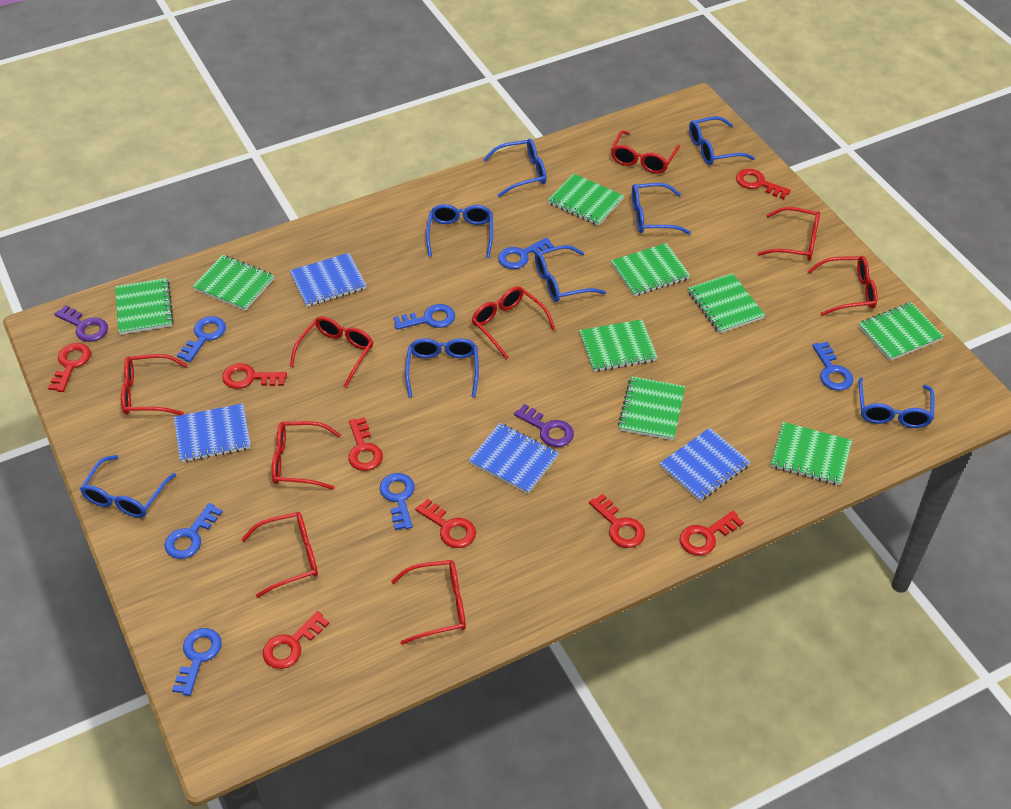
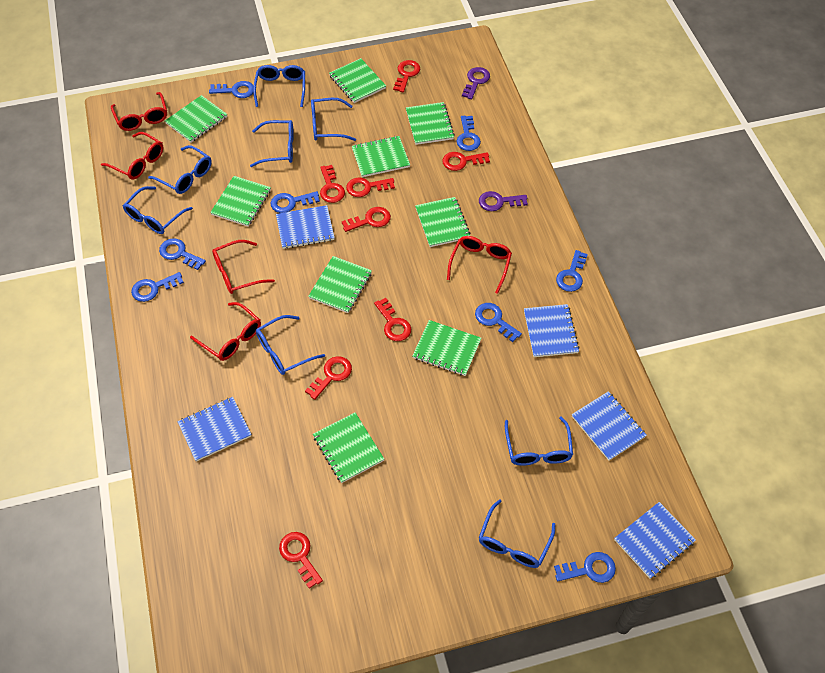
blue key: 7 -> 8
blue notebook: 4 -> 5
red glasses: 9 -> 5

